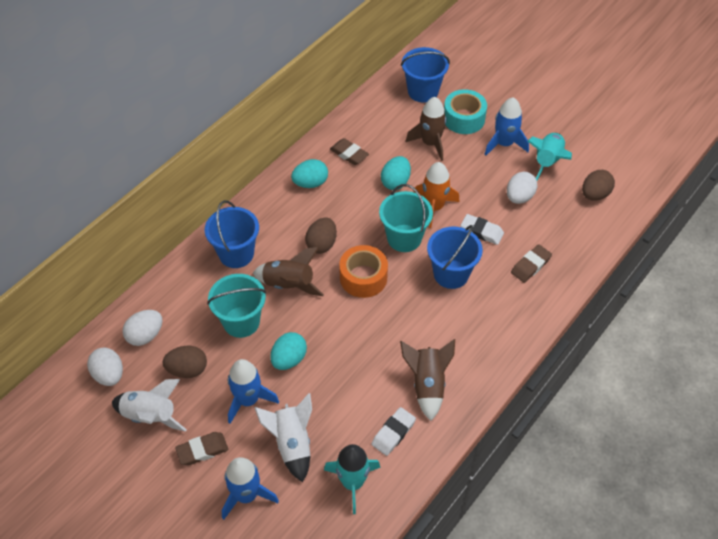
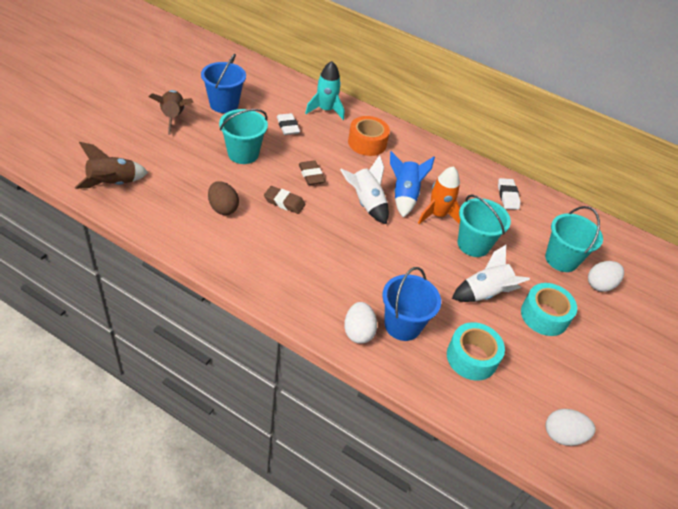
blue bucket: 3 -> 2
blue rocket: 3 -> 1
brown egg: 3 -> 1
brown eraser: 3 -> 2
brown rocket: 3 -> 2
turquoise bucket: 2 -> 3
turquoise egg: 3 -> 0
turquoise rocket: 2 -> 1
turquoise tape: 1 -> 2

